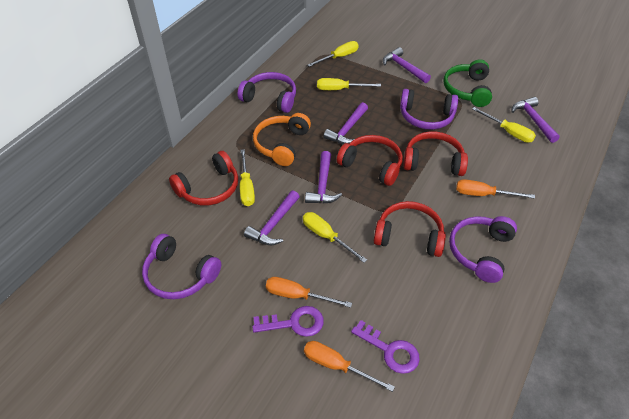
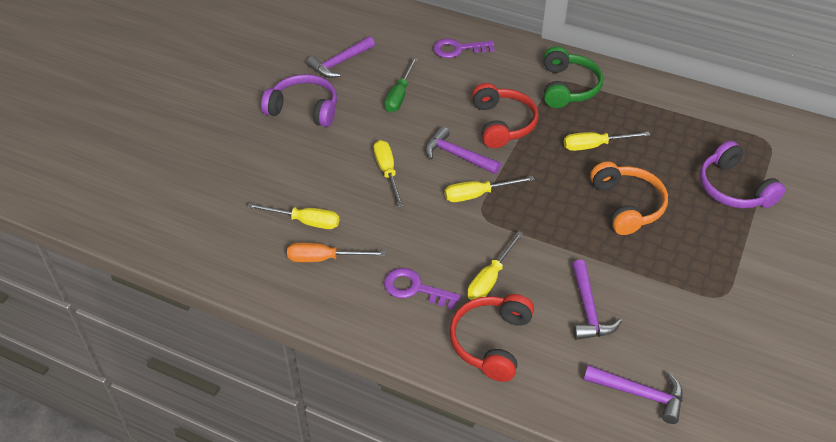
green screwdriver: 0 -> 1
orange screwdriver: 3 -> 1
purple hammer: 5 -> 4
purple headphones: 4 -> 2
red headphones: 4 -> 2

